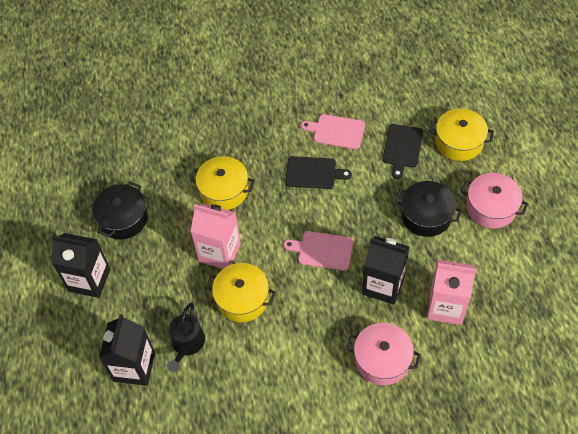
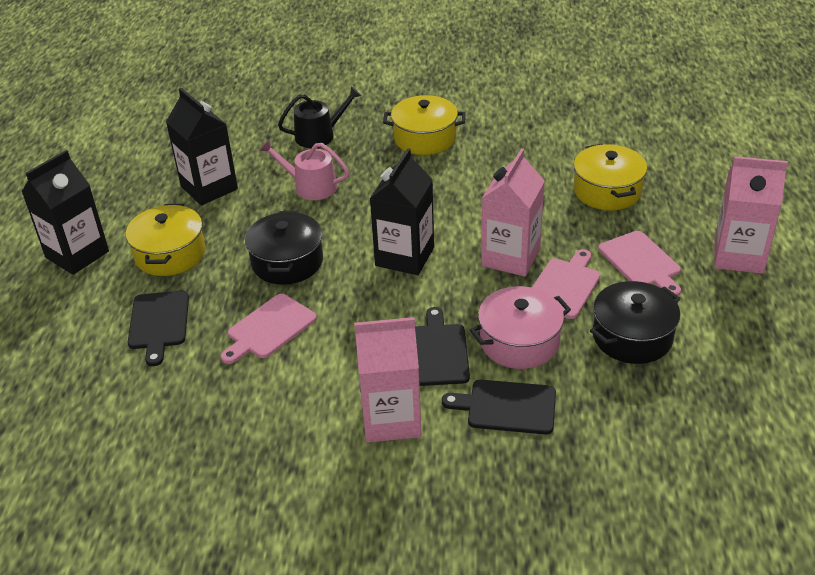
black cutting board: 2 -> 3
pink carton: 2 -> 3
pink cutting board: 2 -> 3
pink pot: 2 -> 1
pink watering can: 0 -> 1

